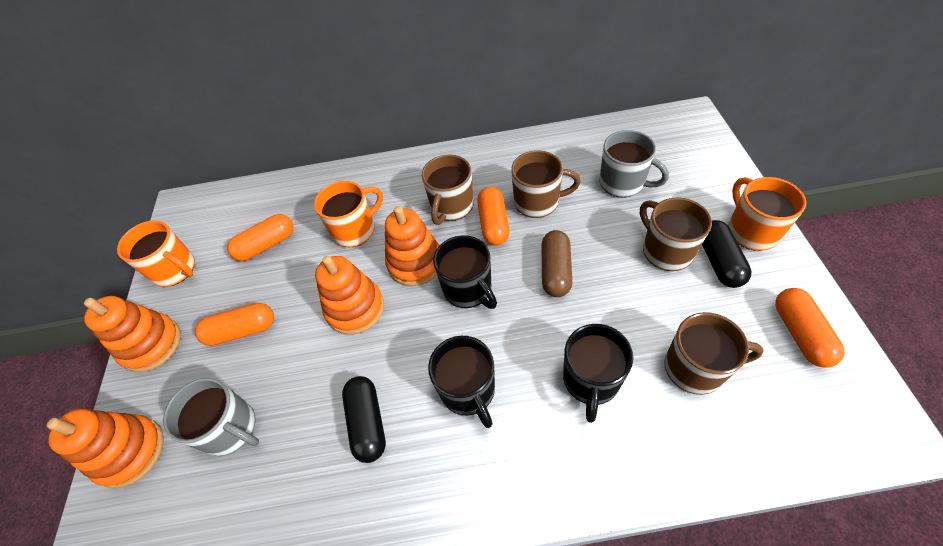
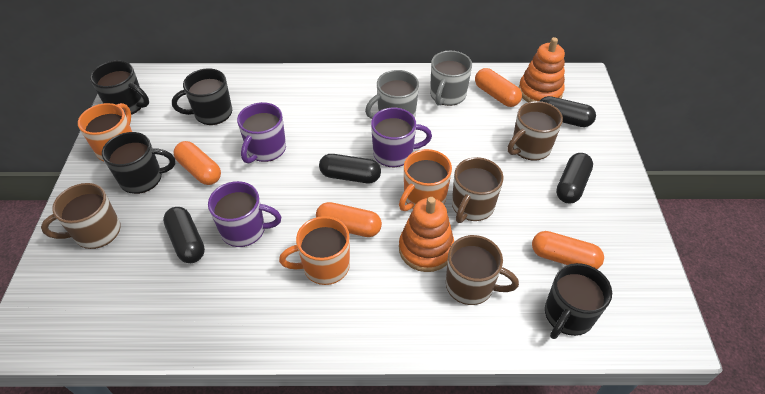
black capsule: 2 -> 4
black mug: 3 -> 4
brown capsule: 1 -> 0
orange stacking toy: 4 -> 2
purple mug: 0 -> 3

